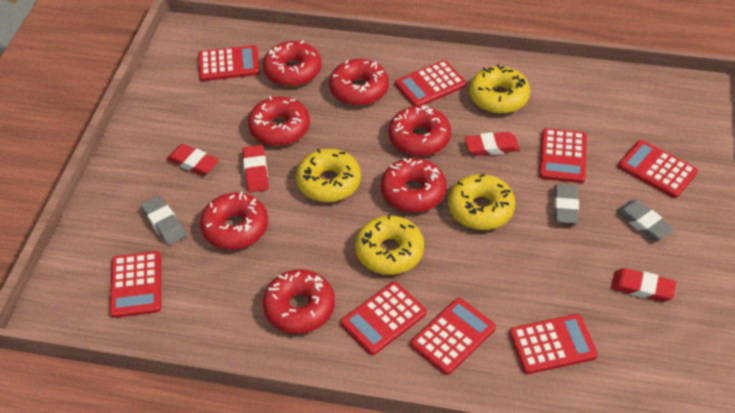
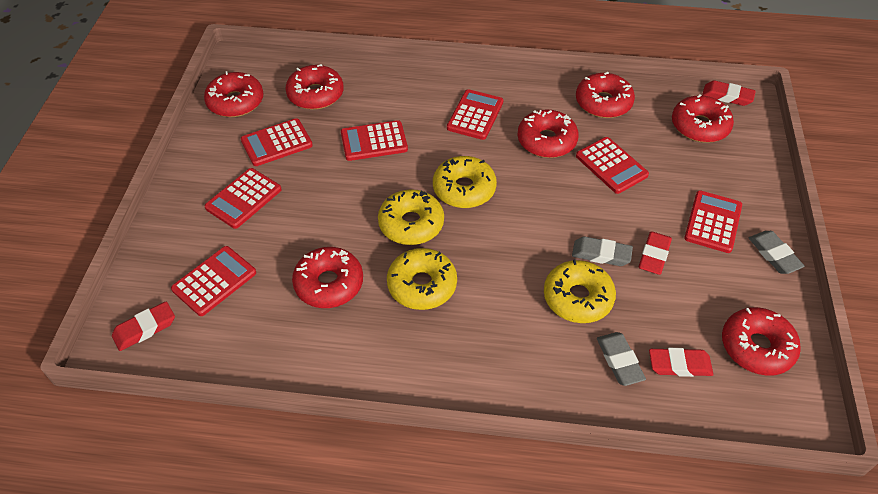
red calculator: 8 -> 7

